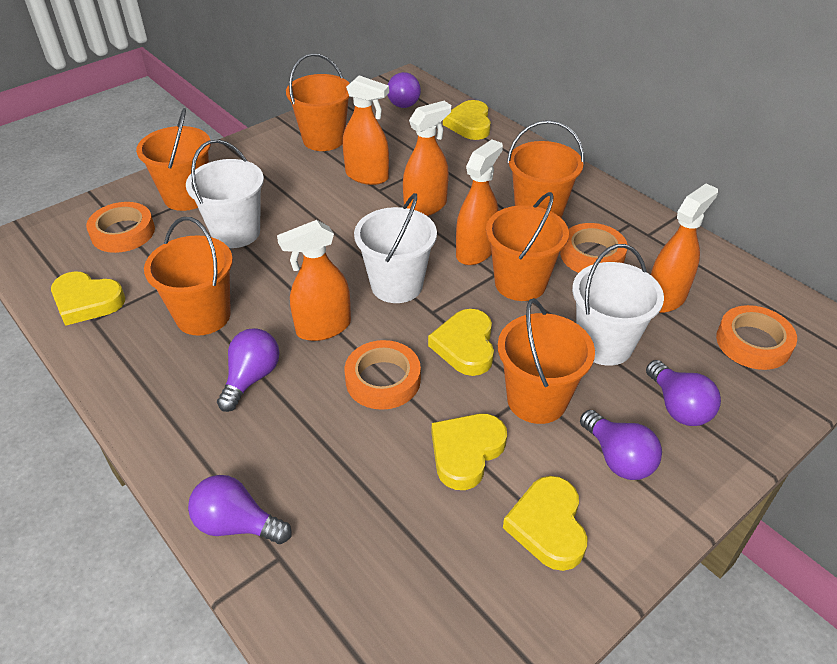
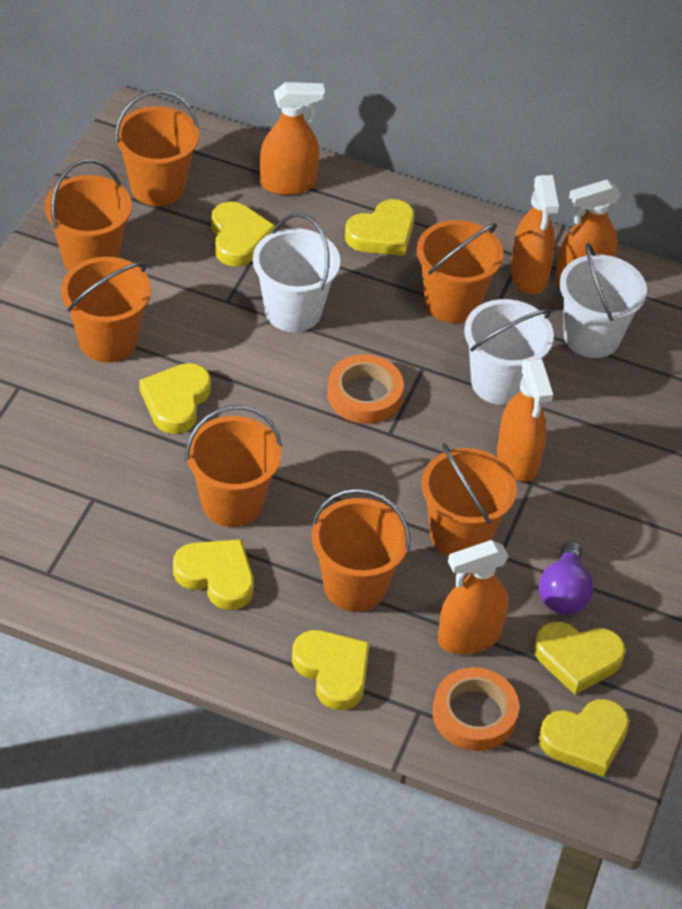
orange bucket: 6 -> 7
orange tape: 4 -> 2
purple light bulb: 5 -> 1
yellow heart: 5 -> 7

